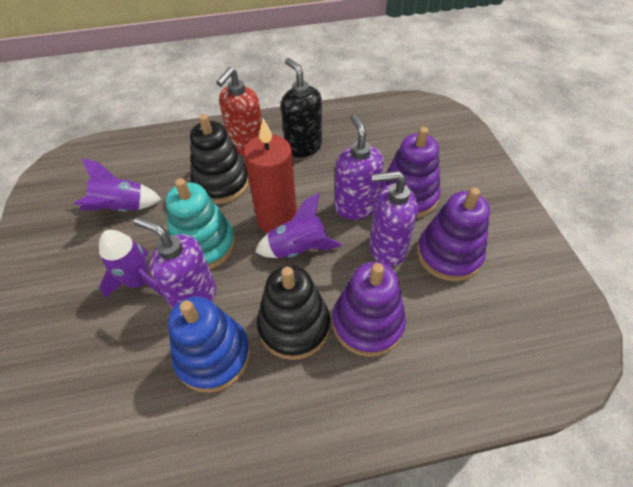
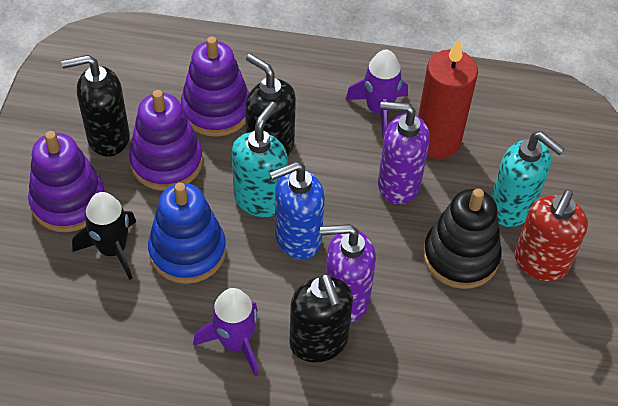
black rocket: 0 -> 1
black soap dispenser: 1 -> 3
black stacking toy: 2 -> 1
blue soap dispenser: 0 -> 1
purple rocket: 3 -> 2
purple soap dispenser: 3 -> 2
turquoise soap dispenser: 0 -> 2
turquoise stacking toy: 1 -> 0

